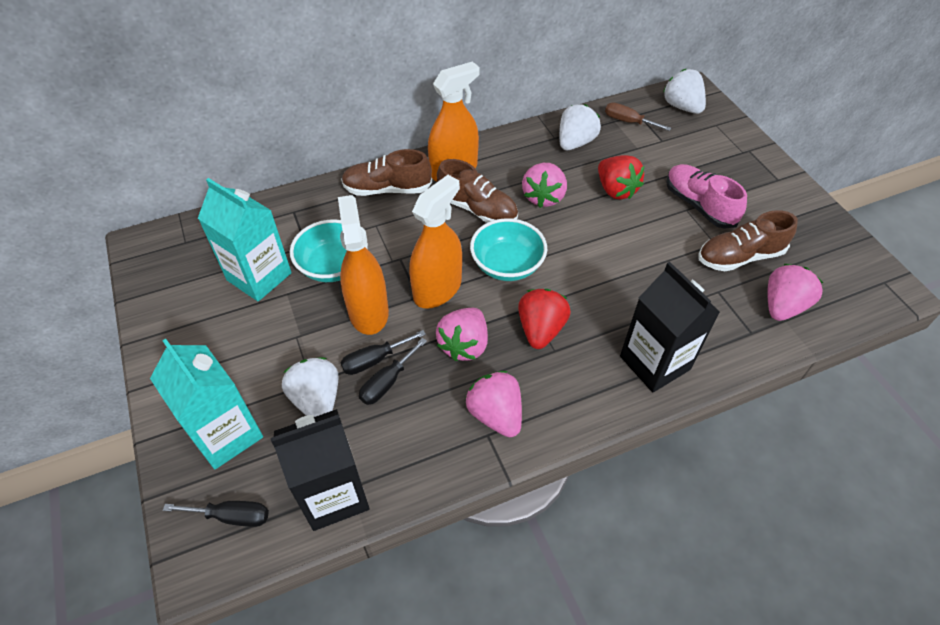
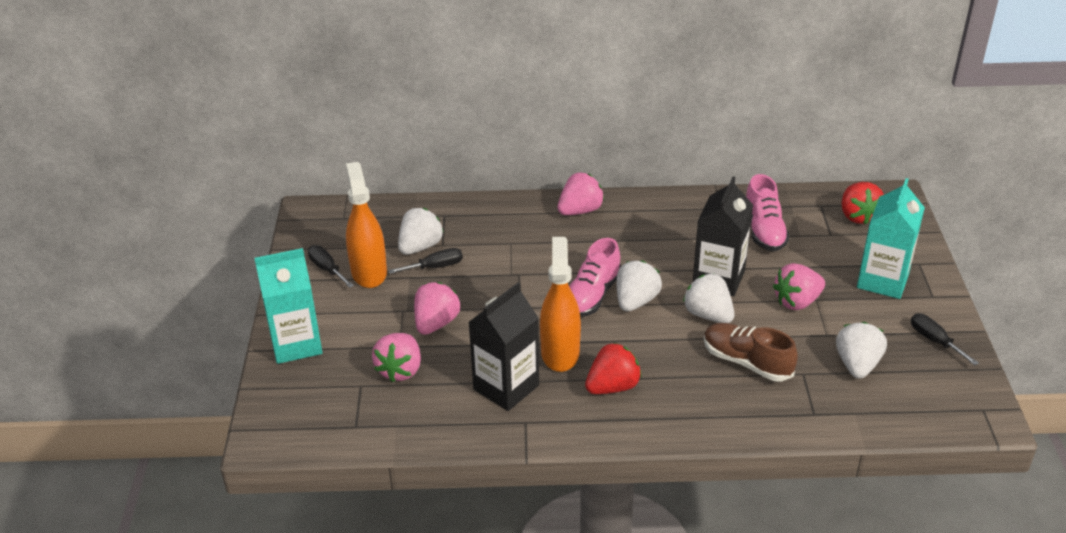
brown screwdriver: 1 -> 0
brown shoe: 3 -> 1
orange spray bottle: 3 -> 2
pink shoe: 1 -> 2
turquoise bowl: 2 -> 0
white strawberry: 3 -> 4

